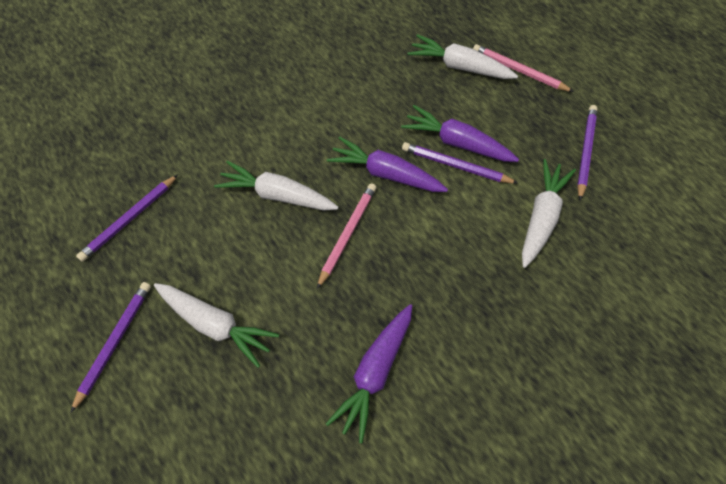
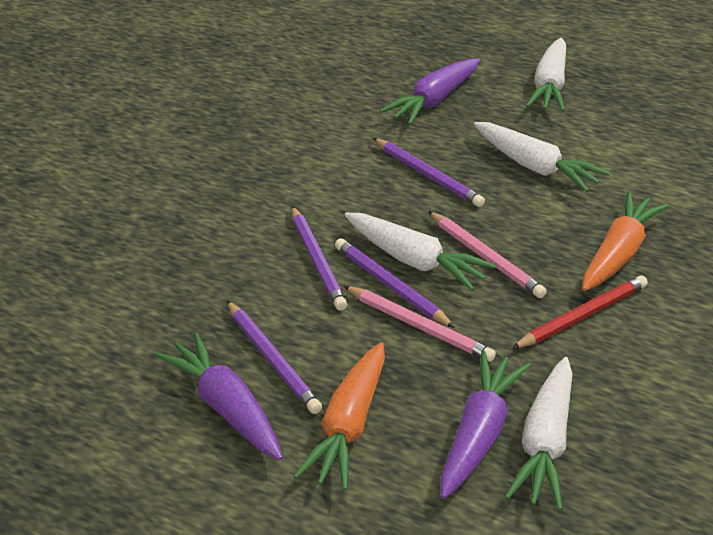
orange carrot: 0 -> 2
red pencil: 0 -> 1

